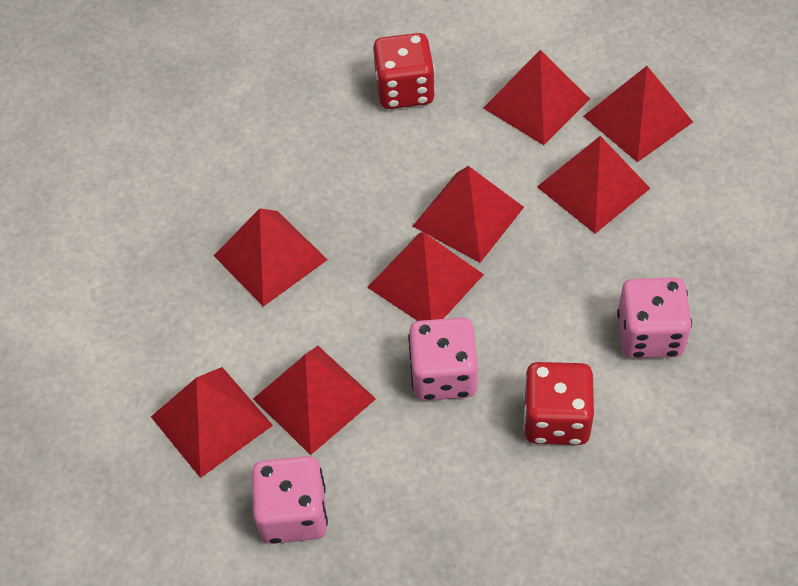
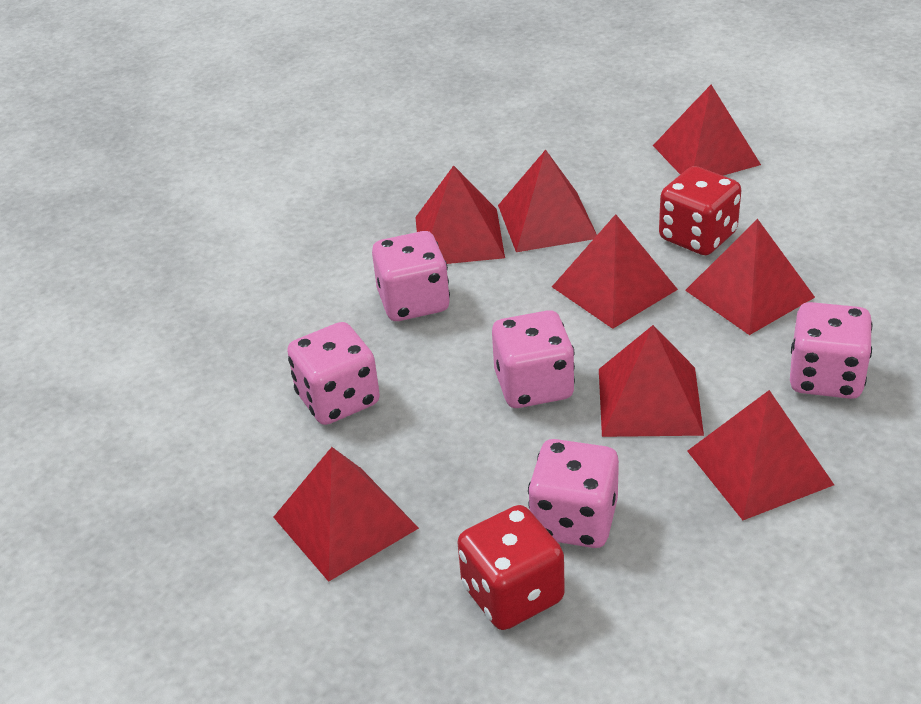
pink dice: 3 -> 5

